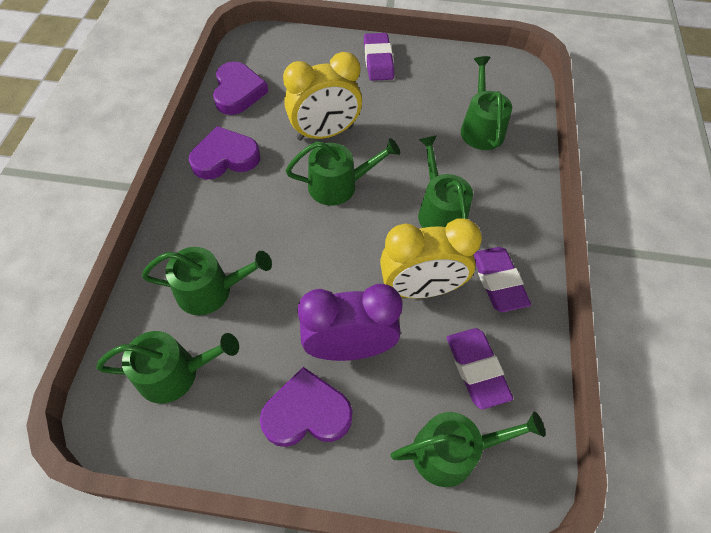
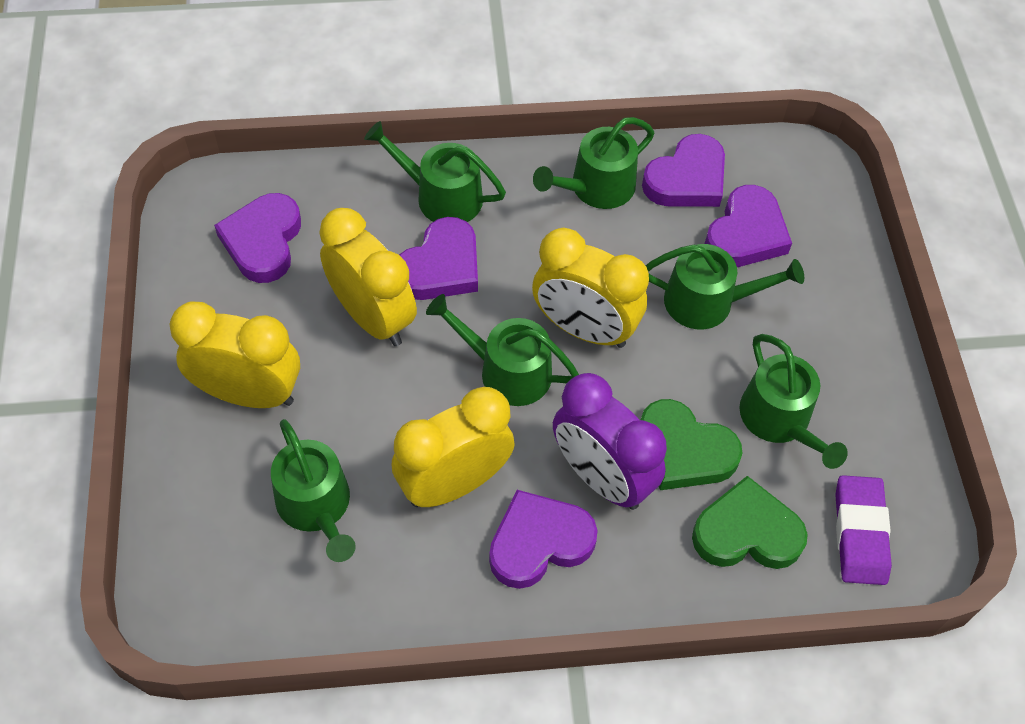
green heart: 0 -> 2
purple eraser: 3 -> 1
purple heart: 3 -> 5
yellow clock: 2 -> 4

